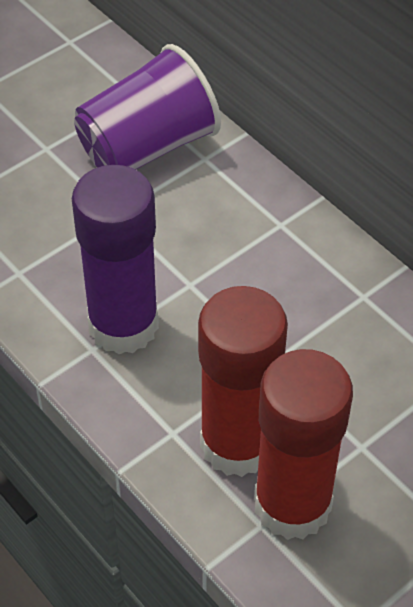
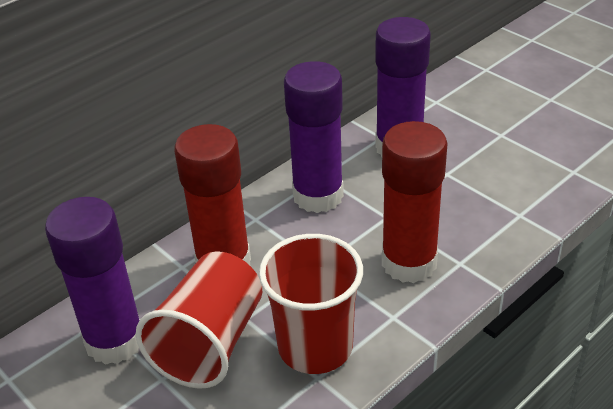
purple cup: 1 -> 0
purple glue stick: 1 -> 3
red cup: 0 -> 2

